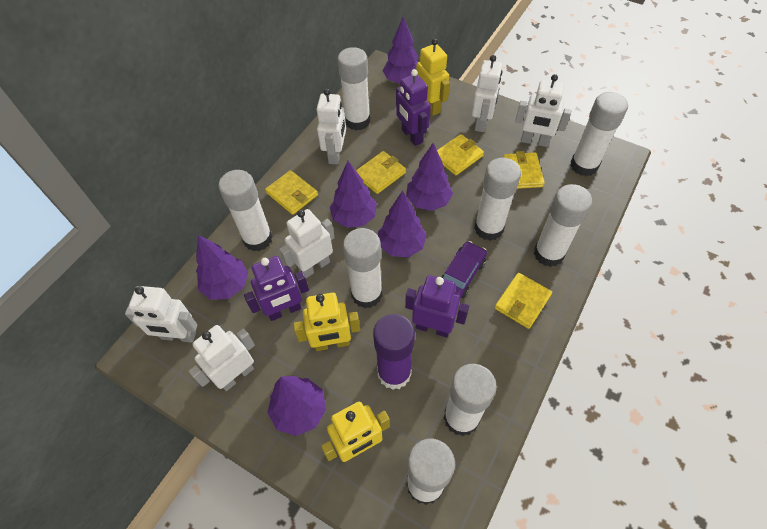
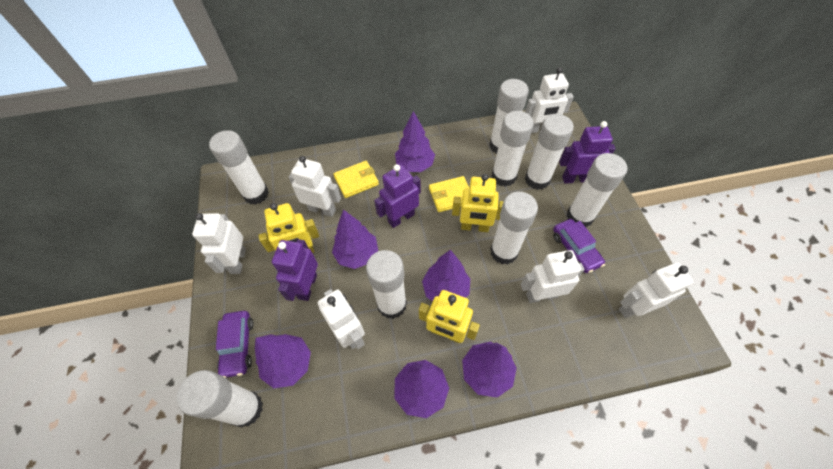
purple car: 1 -> 2
purple glue stick: 1 -> 0
yellow wallet: 5 -> 2

